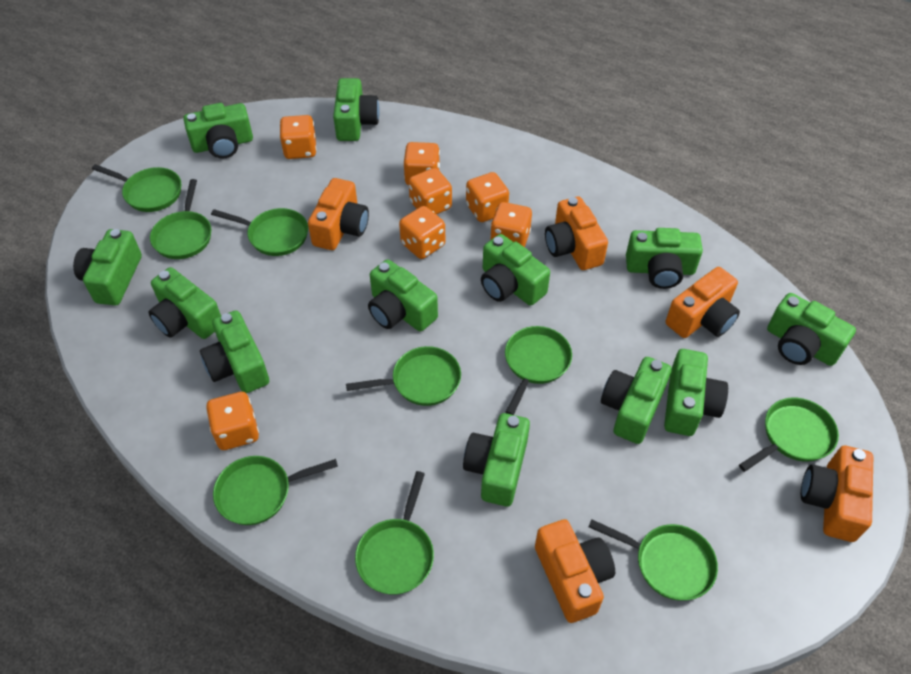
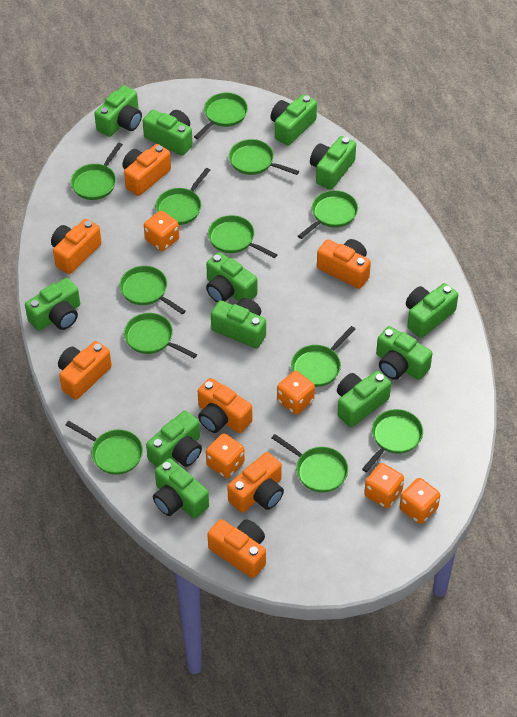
green pan: 9 -> 12
orange camera: 5 -> 7
orange dice: 7 -> 5

